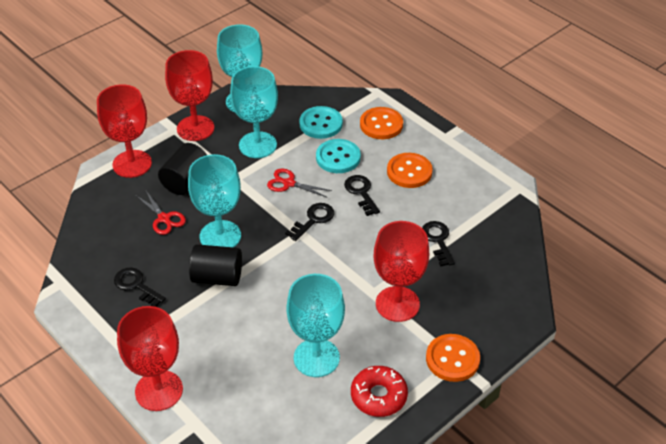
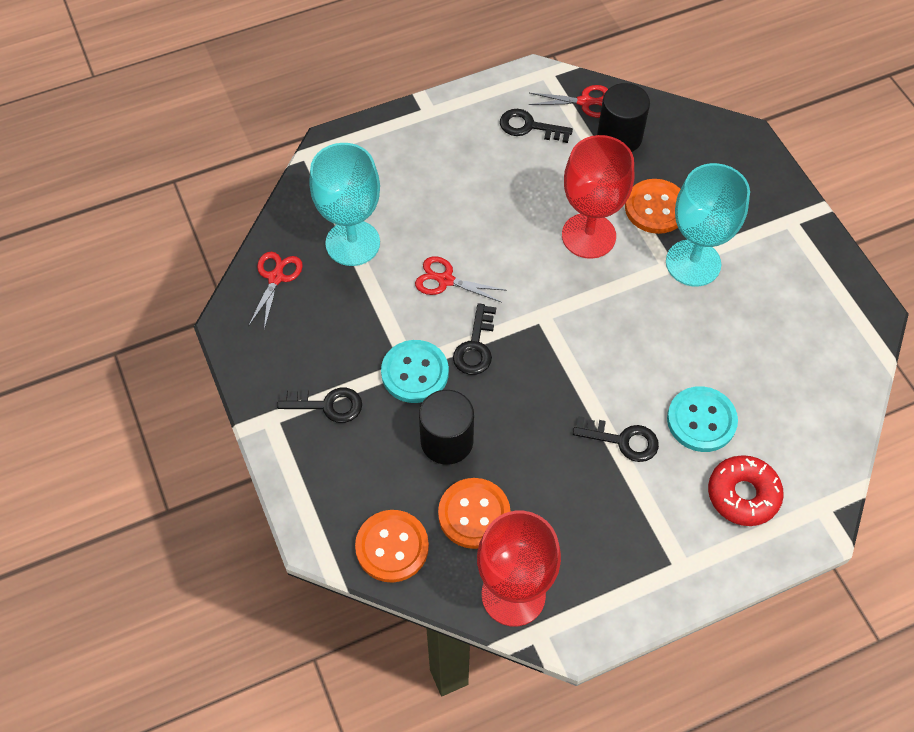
red goblet: 4 -> 2
red scissors: 2 -> 3
turquoise goblet: 4 -> 2

